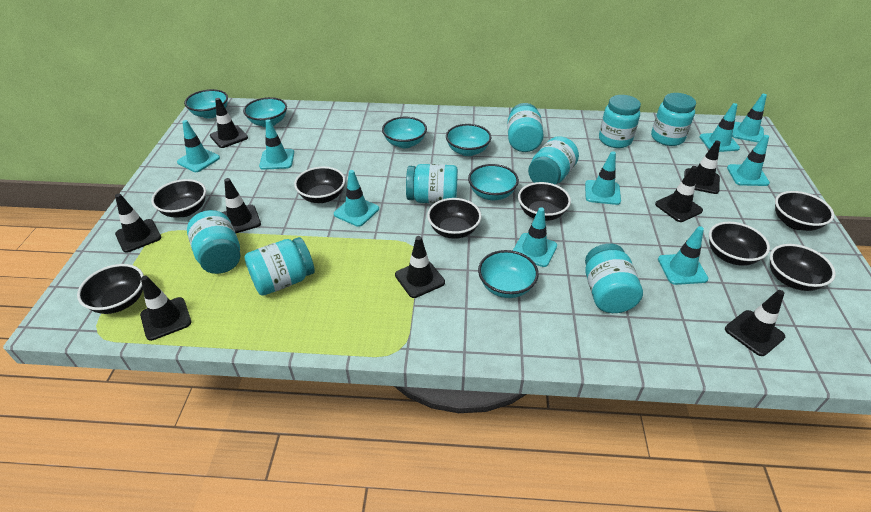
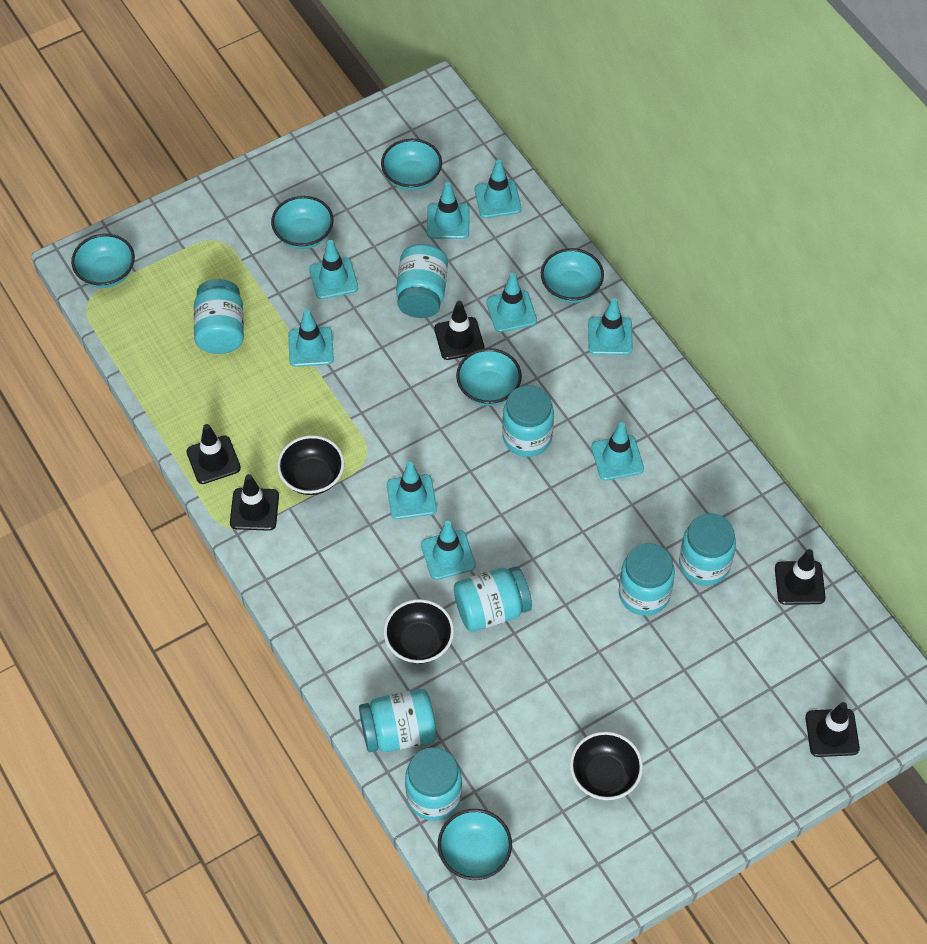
black bowl: 8 -> 3
black traffic cone: 8 -> 5

